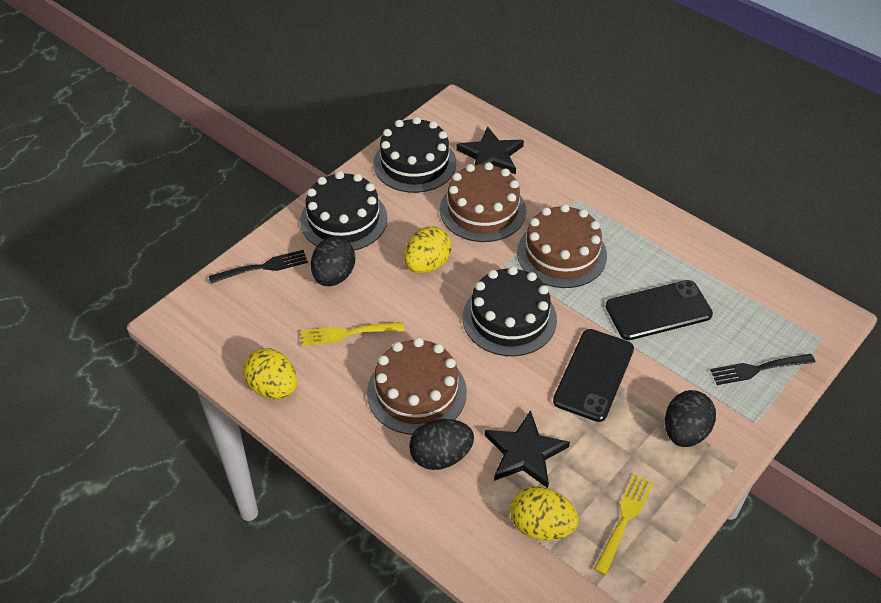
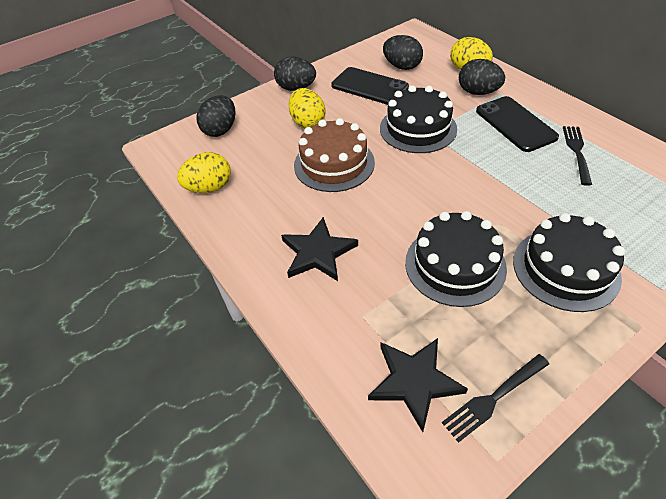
black egg: 3 -> 4
brown cake: 3 -> 1
yellow fork: 2 -> 0

